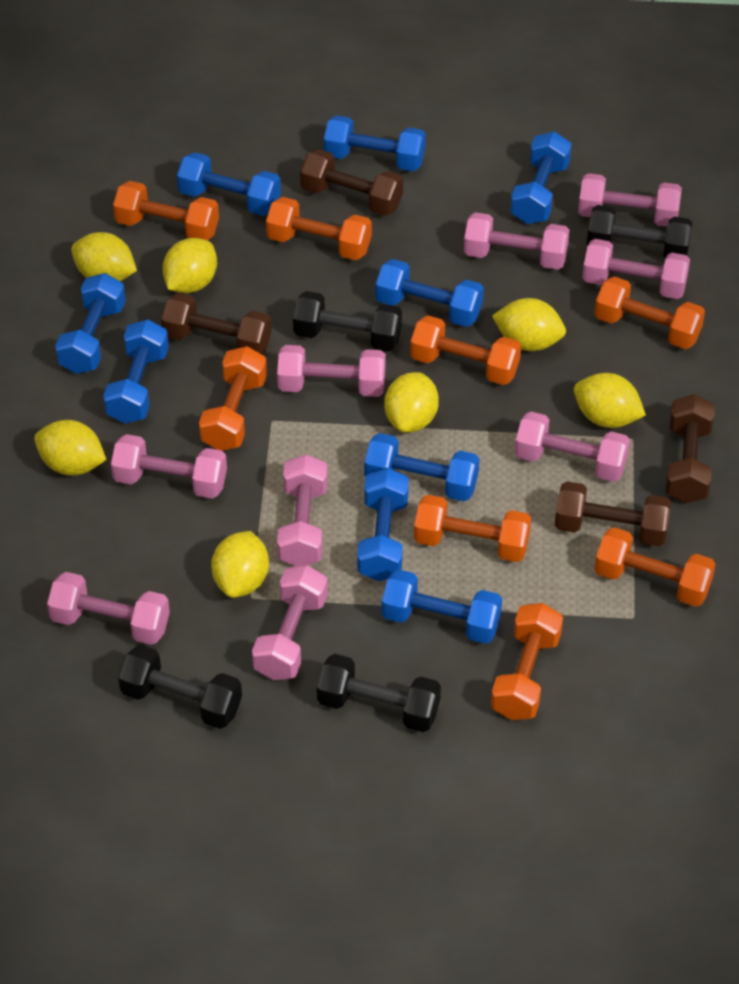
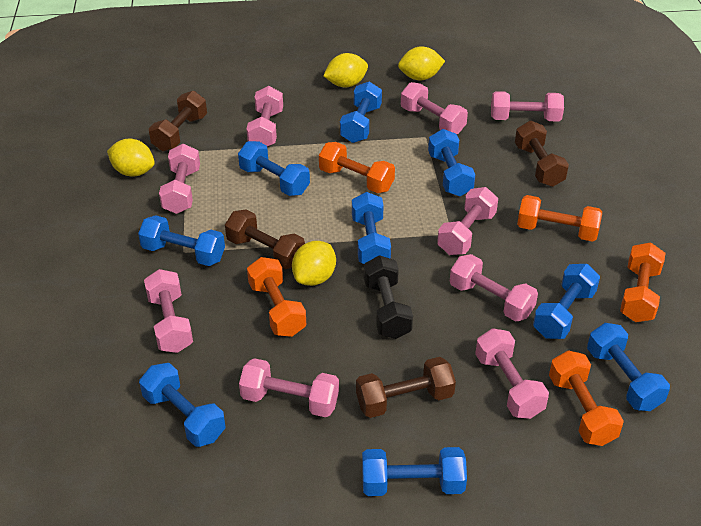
black dumbbell: 4 -> 1
orange dumbbell: 8 -> 5
yellow lemon: 7 -> 4

